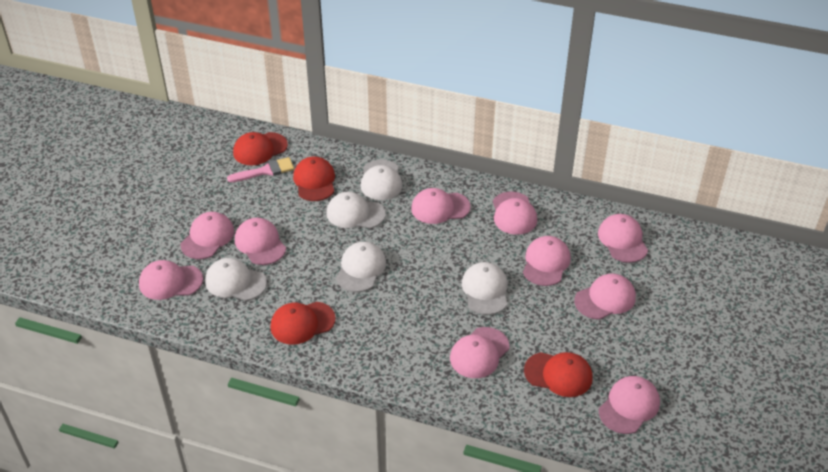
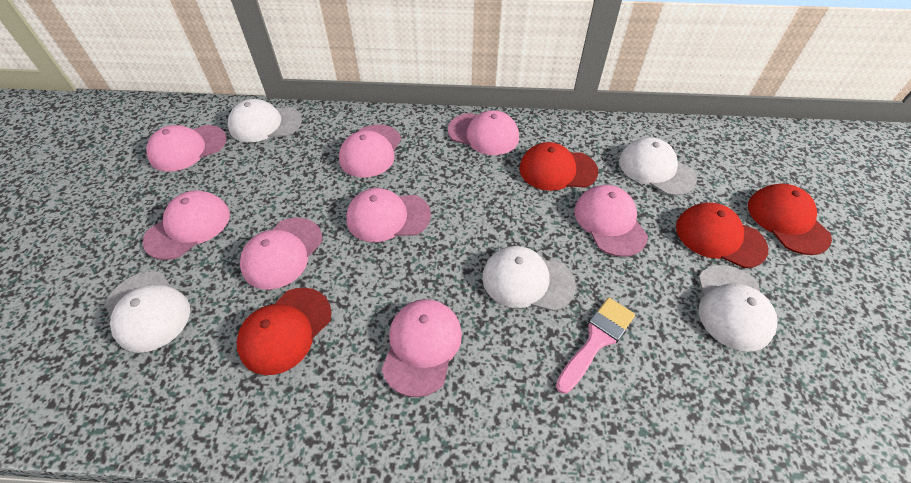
pink cap: 10 -> 8

